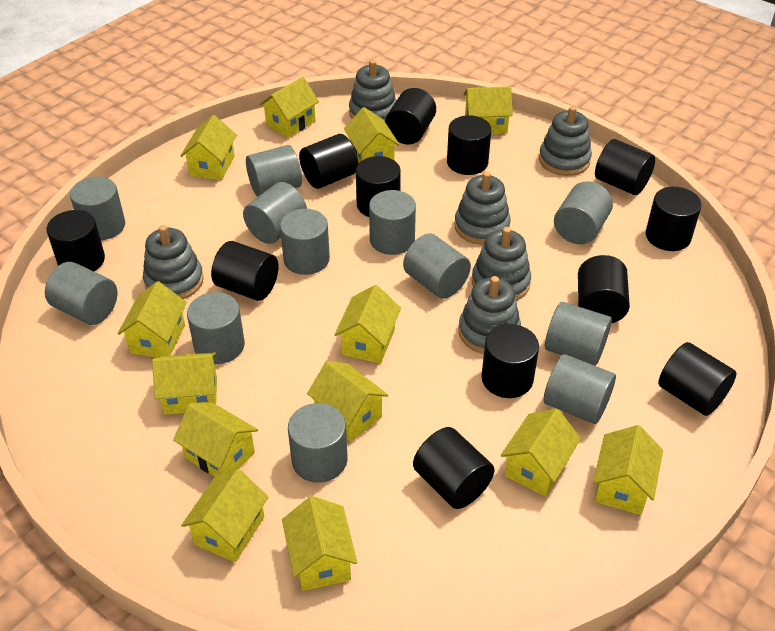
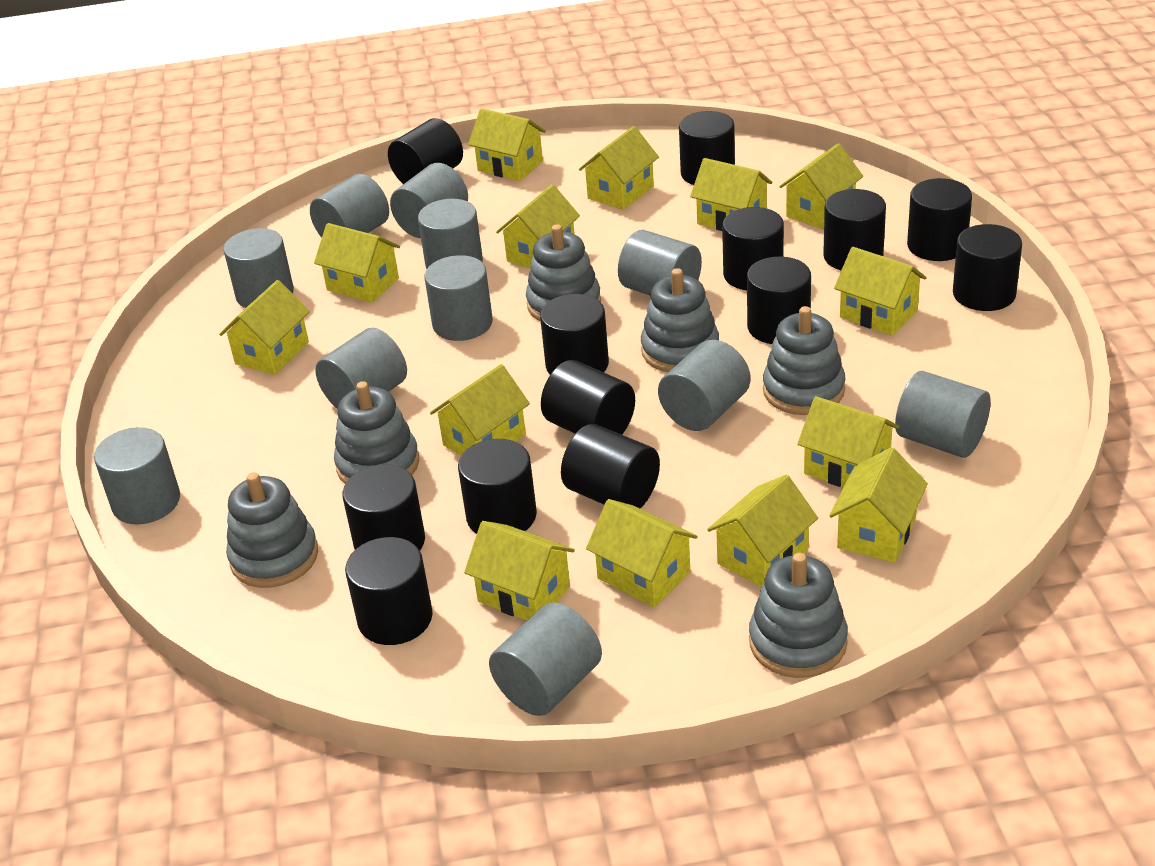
black cylinder: 12 -> 13
grey cylinder: 12 -> 11
yellow house: 13 -> 14

